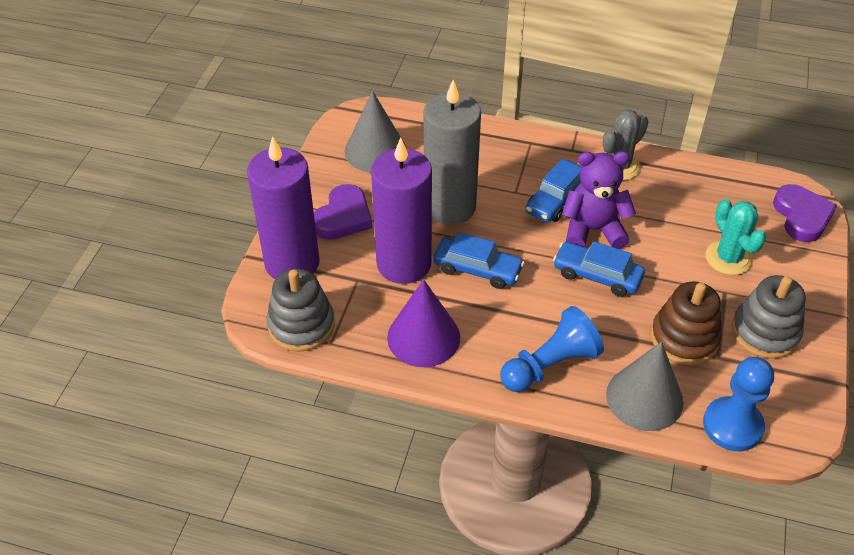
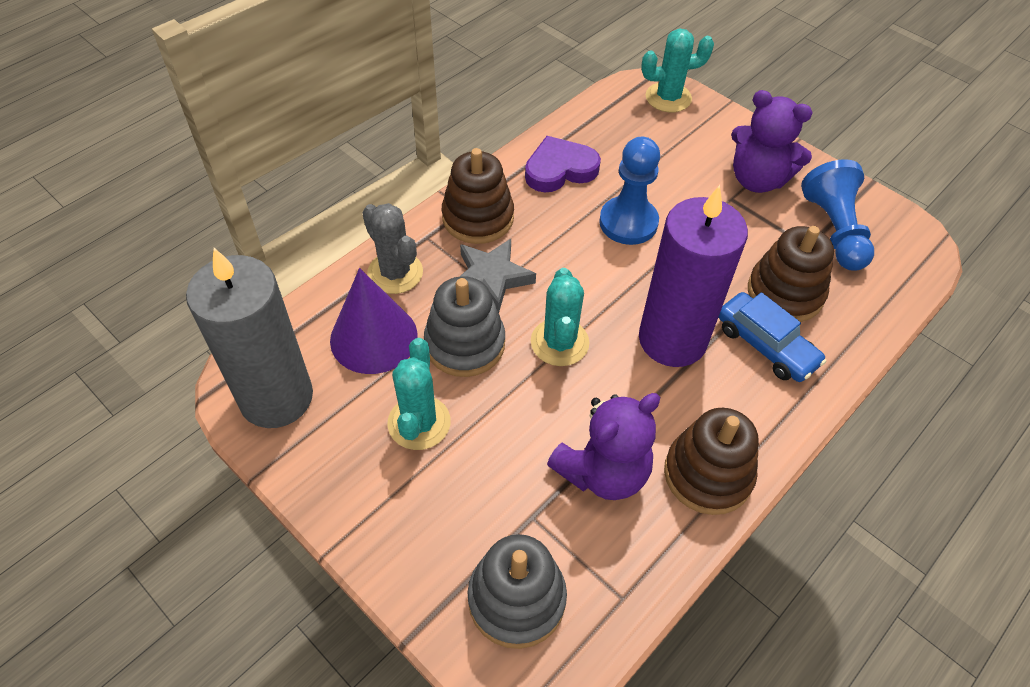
blue car: 3 -> 1
brown stacking toy: 1 -> 3
grey cone: 2 -> 0
grey star: 0 -> 1
purple candle: 2 -> 1
purple heart: 2 -> 1
purple teddy bear: 1 -> 2
turquoise cactus: 1 -> 3

